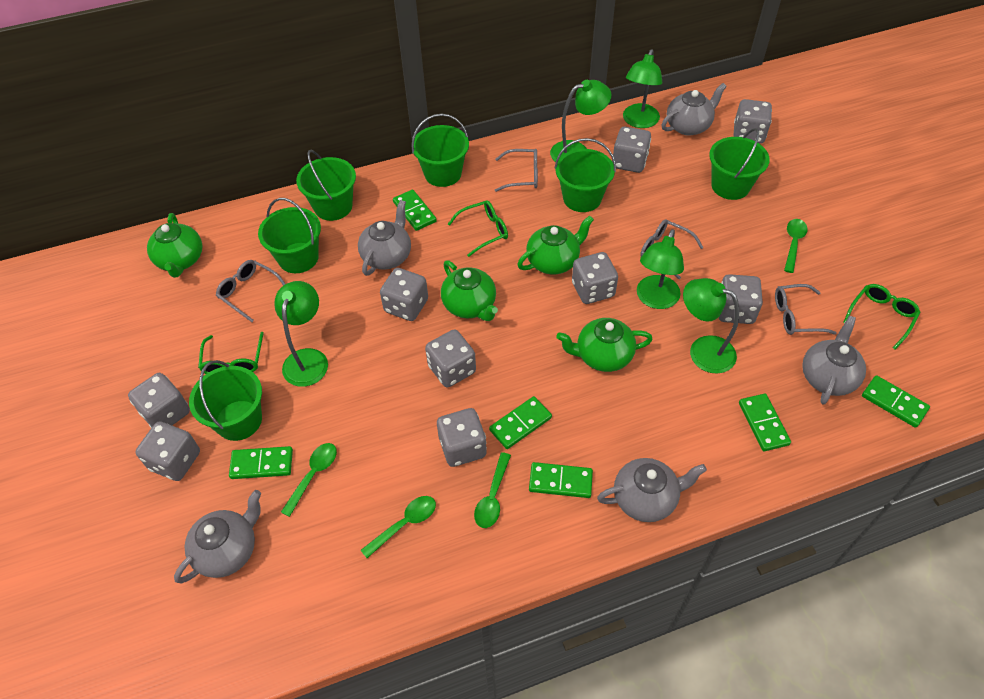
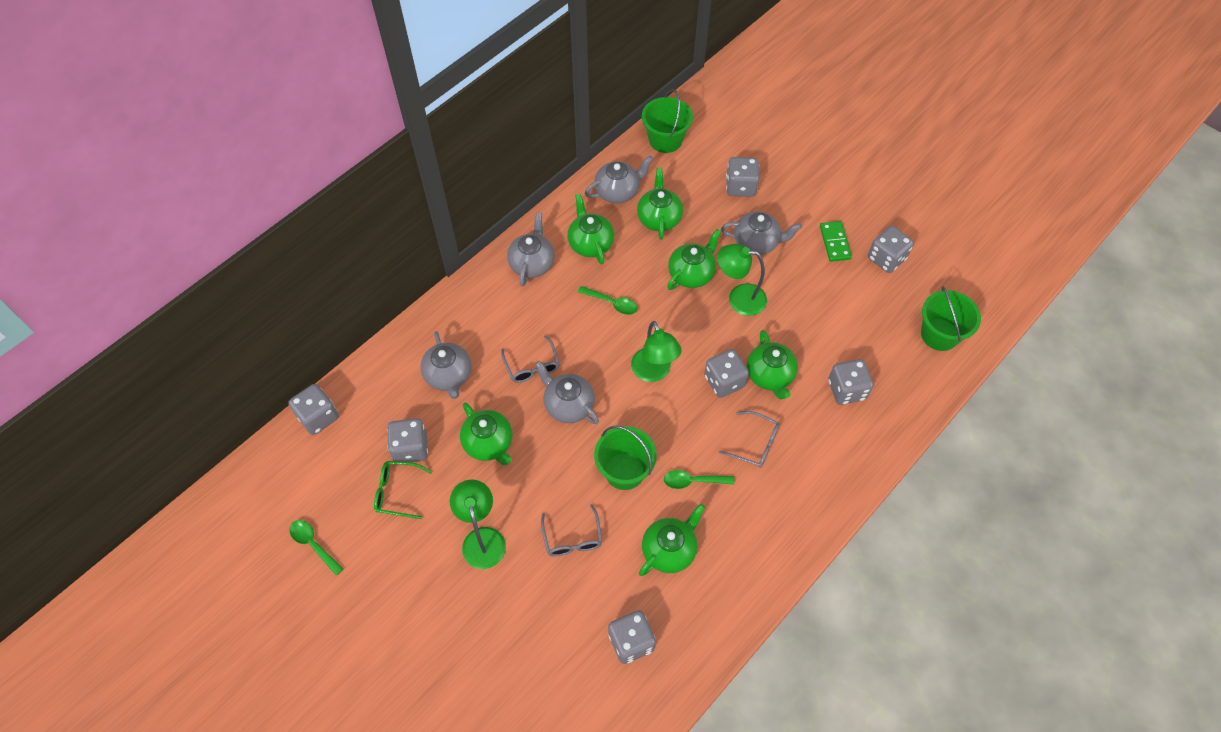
green bucket: 6 -> 3
green domino: 6 -> 1
green glasses: 3 -> 1
green lamp: 5 -> 3
green spoon: 4 -> 3
green teapot: 4 -> 6
grey dice: 9 -> 7
grey glasses: 4 -> 3

